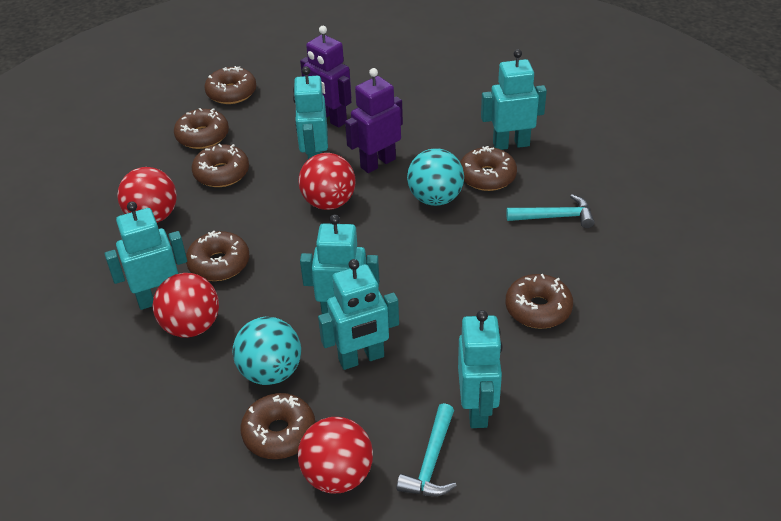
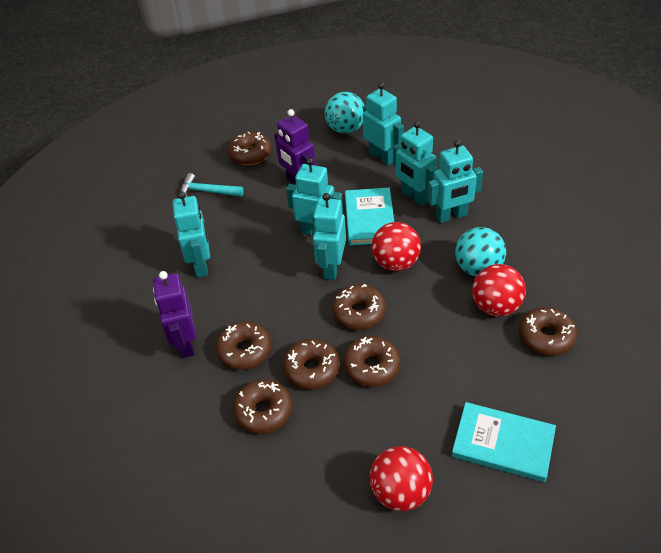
red ball: 4 -> 3
turquoise book: 0 -> 2
turquoise hammer: 2 -> 1

